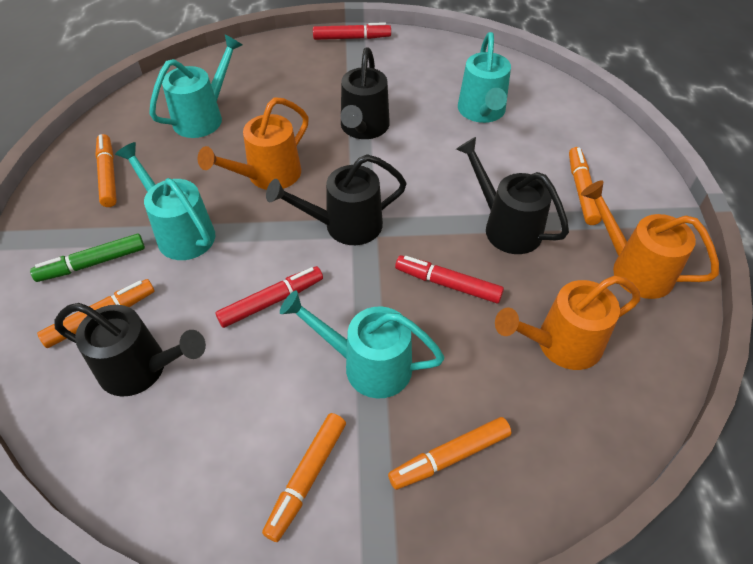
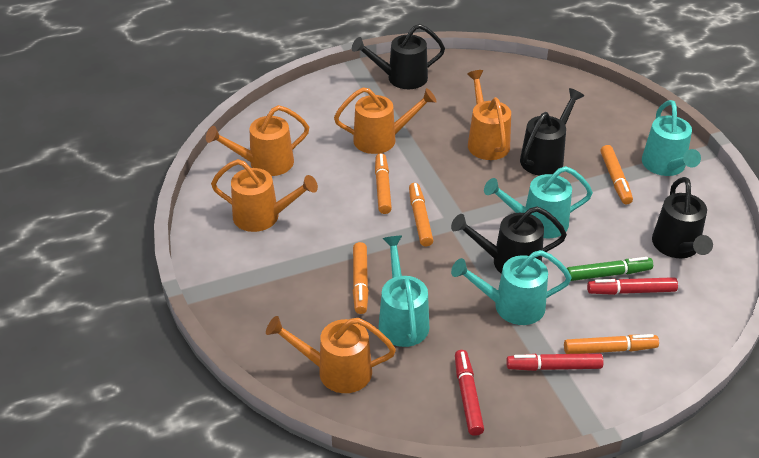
orange watering can: 3 -> 5

